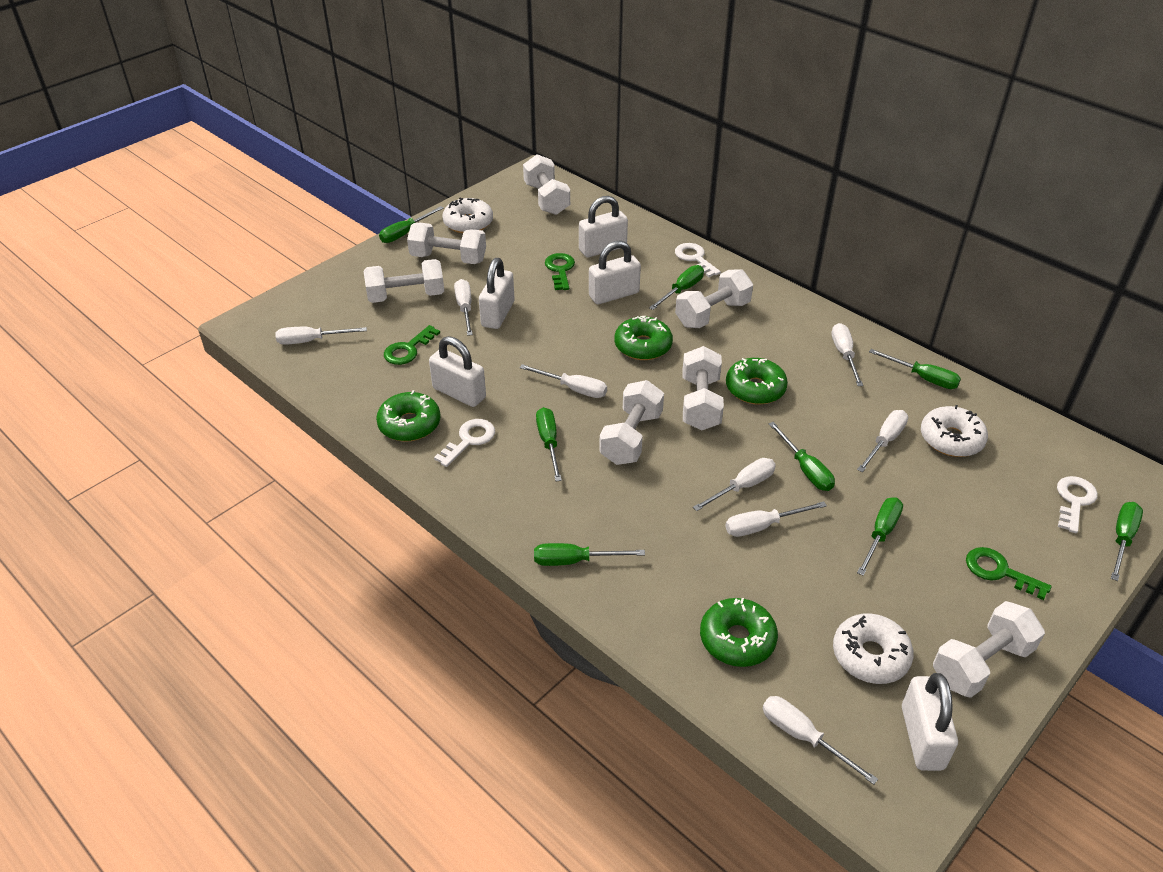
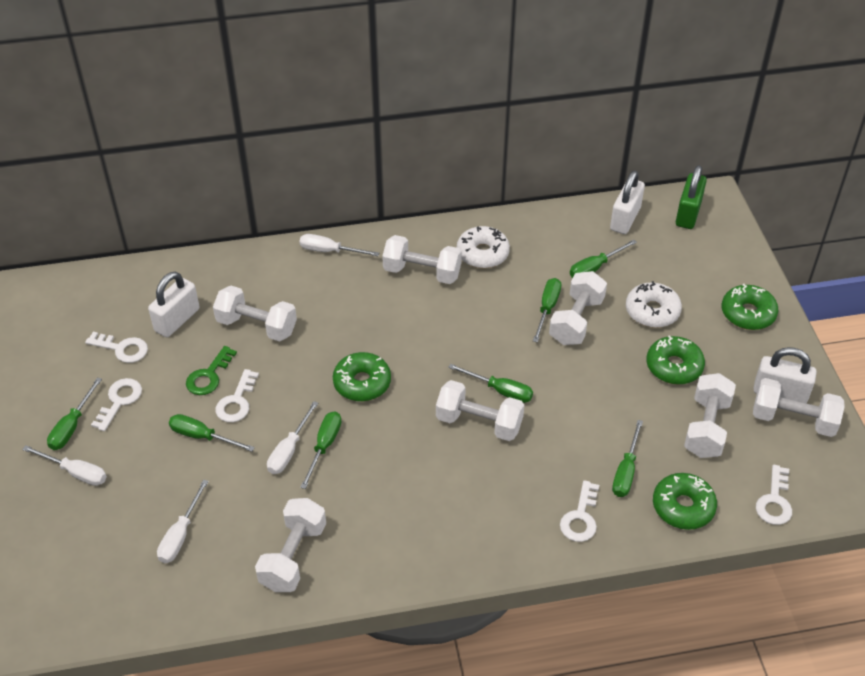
green key: 3 -> 1
green padlock: 0 -> 1
green screwdriver: 8 -> 7
white donut: 3 -> 2
white key: 3 -> 5
white padlock: 5 -> 3
white screwdriver: 8 -> 4

